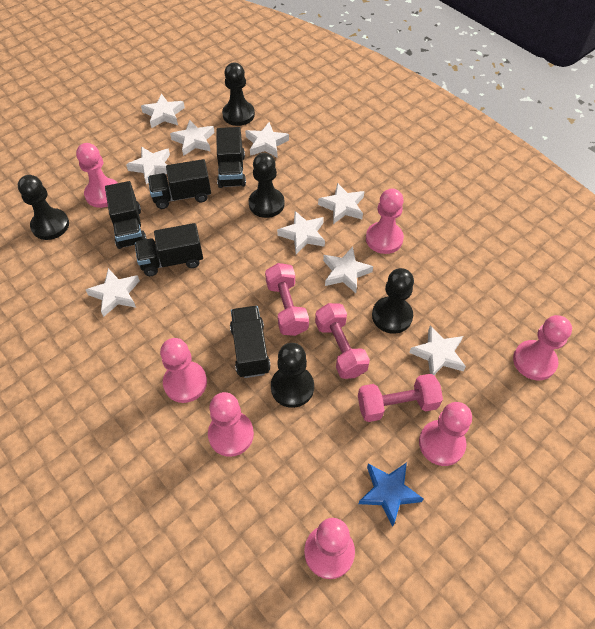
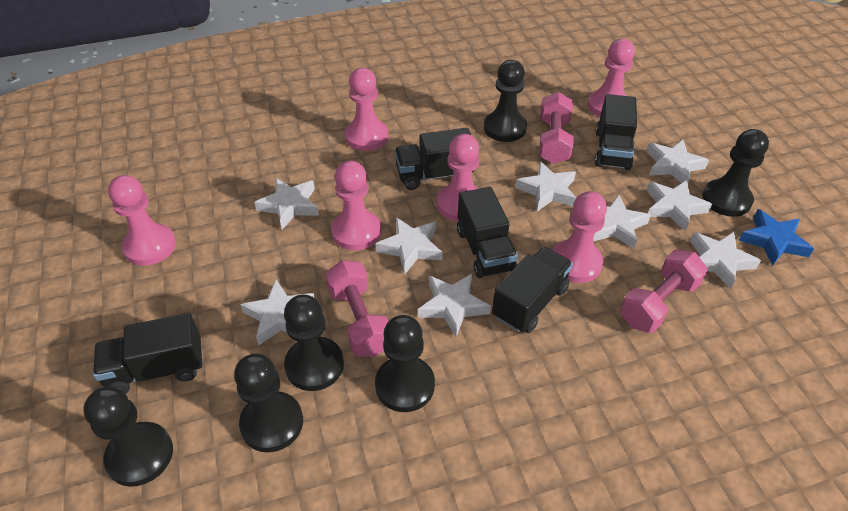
black pawn: 5 -> 6
pink pawn: 7 -> 6

